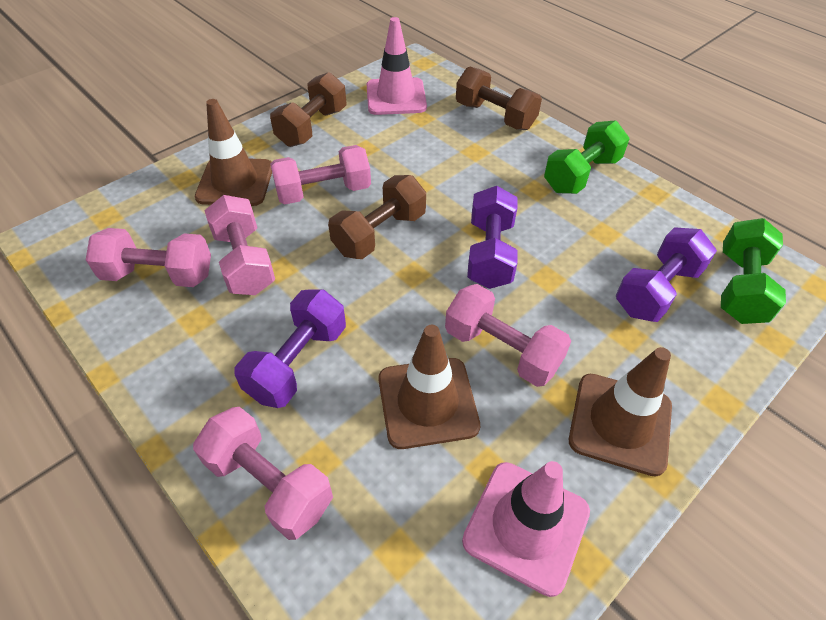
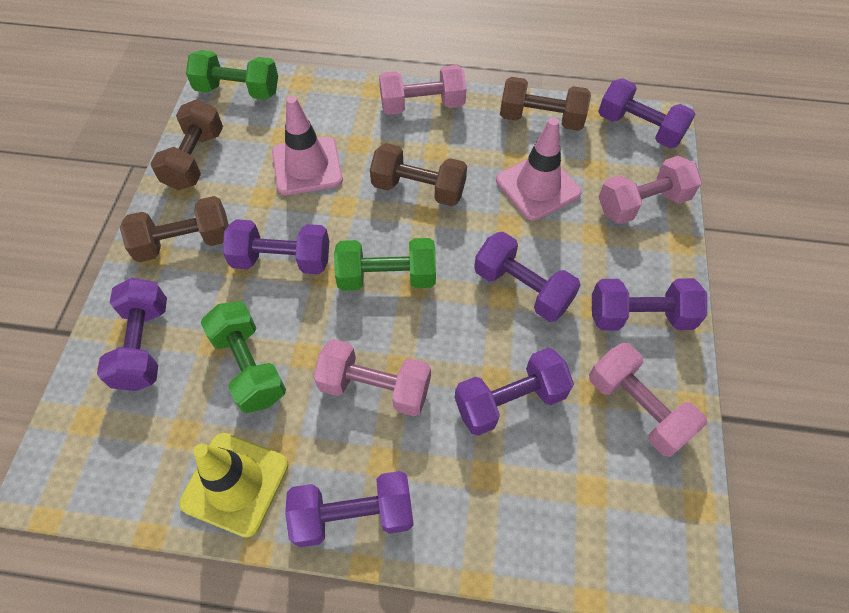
brown dumbbell: 3 -> 4
brown traffic cone: 3 -> 0
green dumbbell: 2 -> 3
pink dumbbell: 5 -> 4
purple dumbbell: 3 -> 7
yellow traffic cone: 0 -> 1

